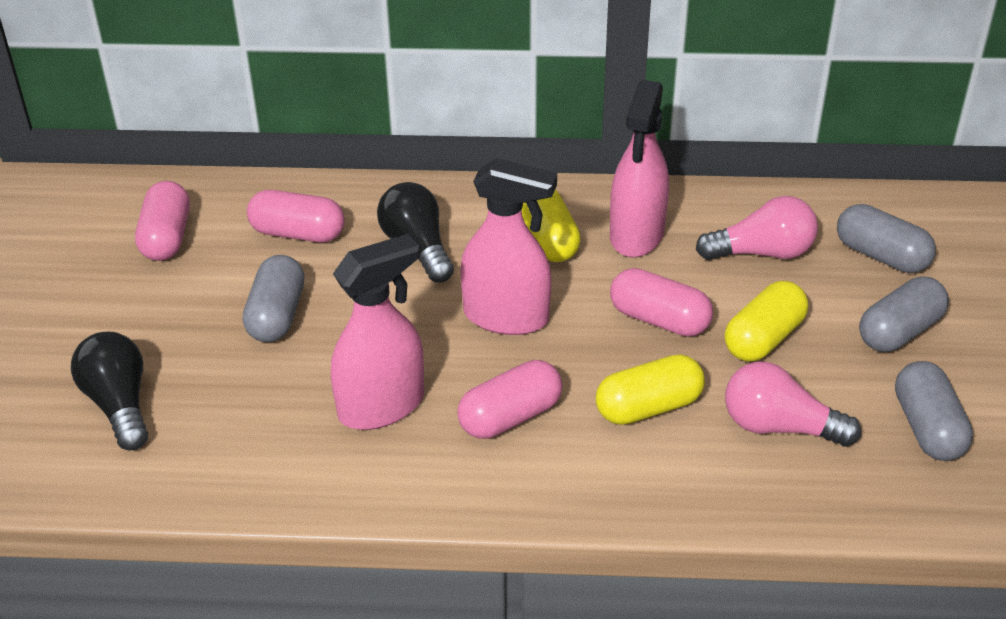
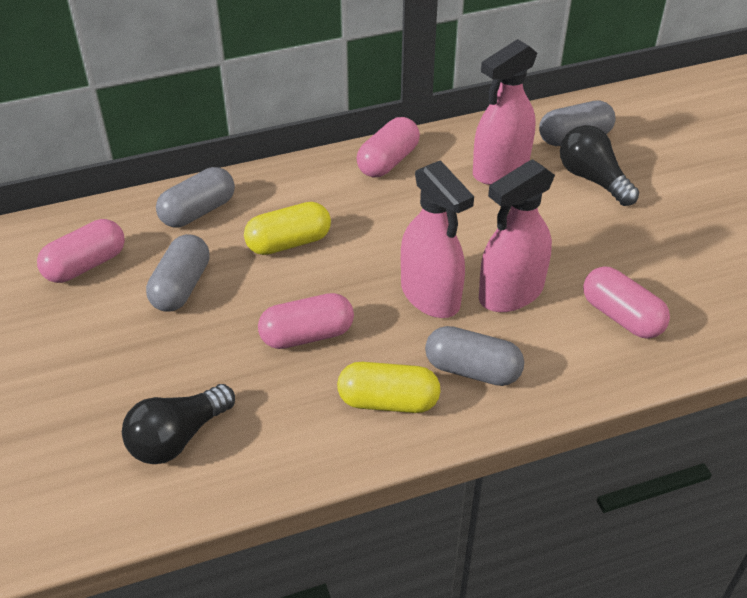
pink light bulb: 2 -> 0
yellow capsule: 3 -> 2

